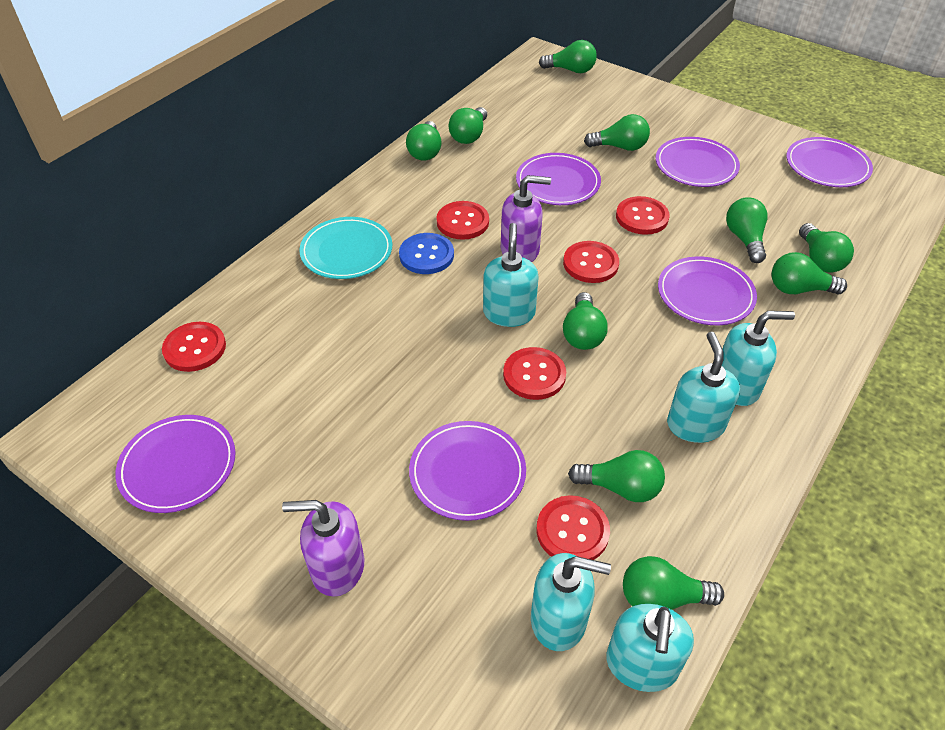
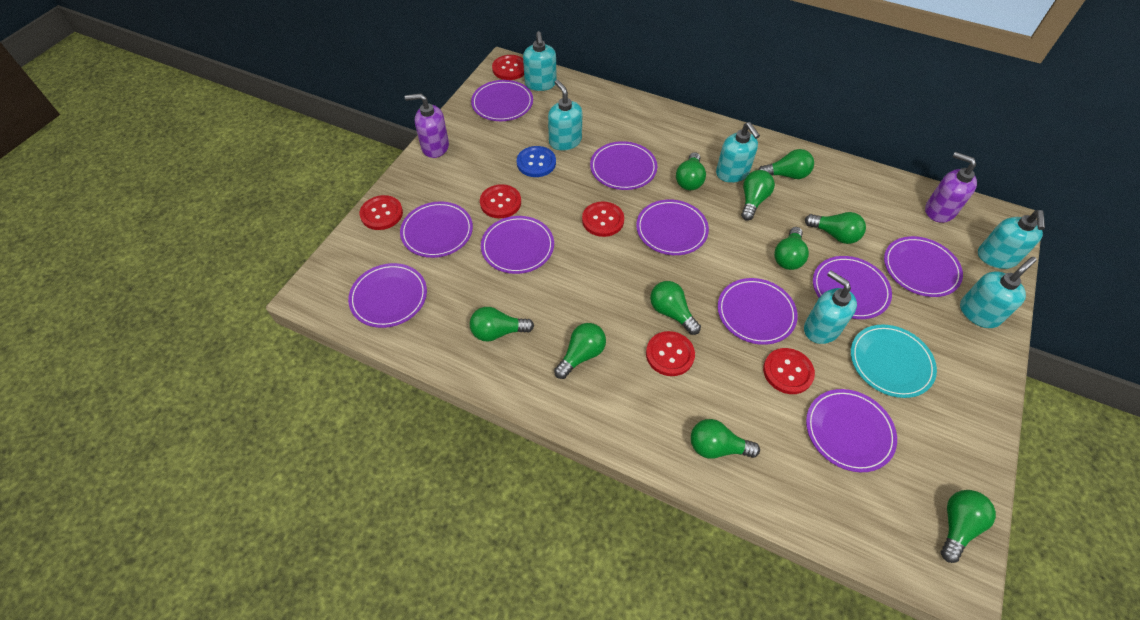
purple plate: 6 -> 10
turquoise soap dispenser: 5 -> 6

